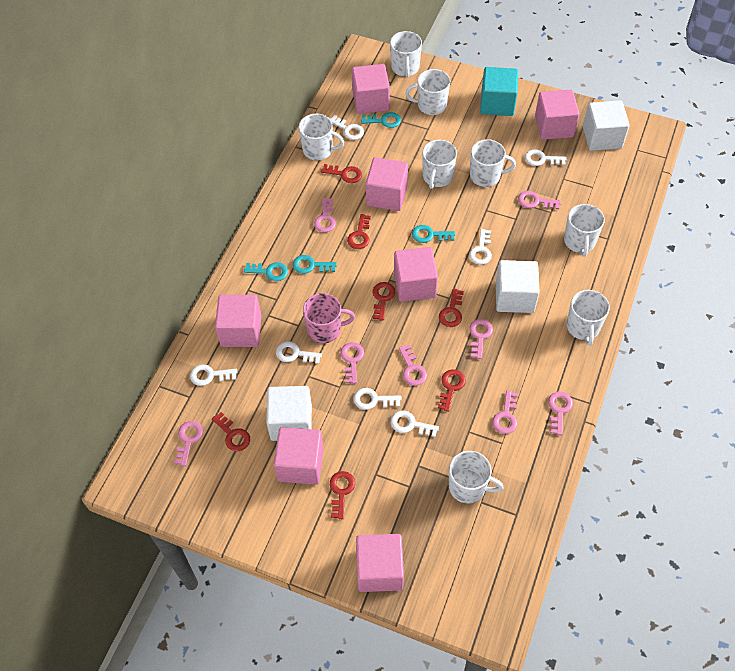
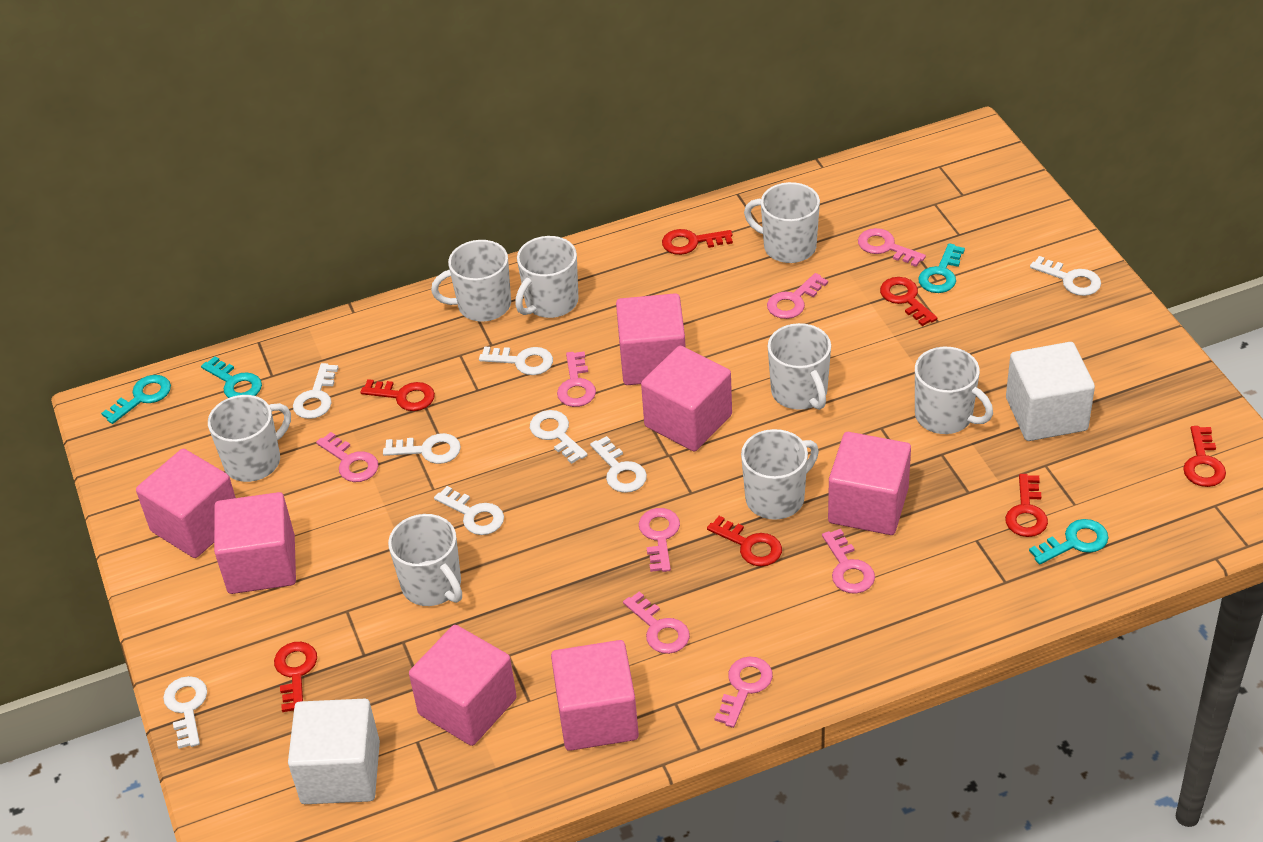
pink mug: 1 -> 0
turquoise cube: 1 -> 0
white cube: 3 -> 2
white key: 7 -> 8

